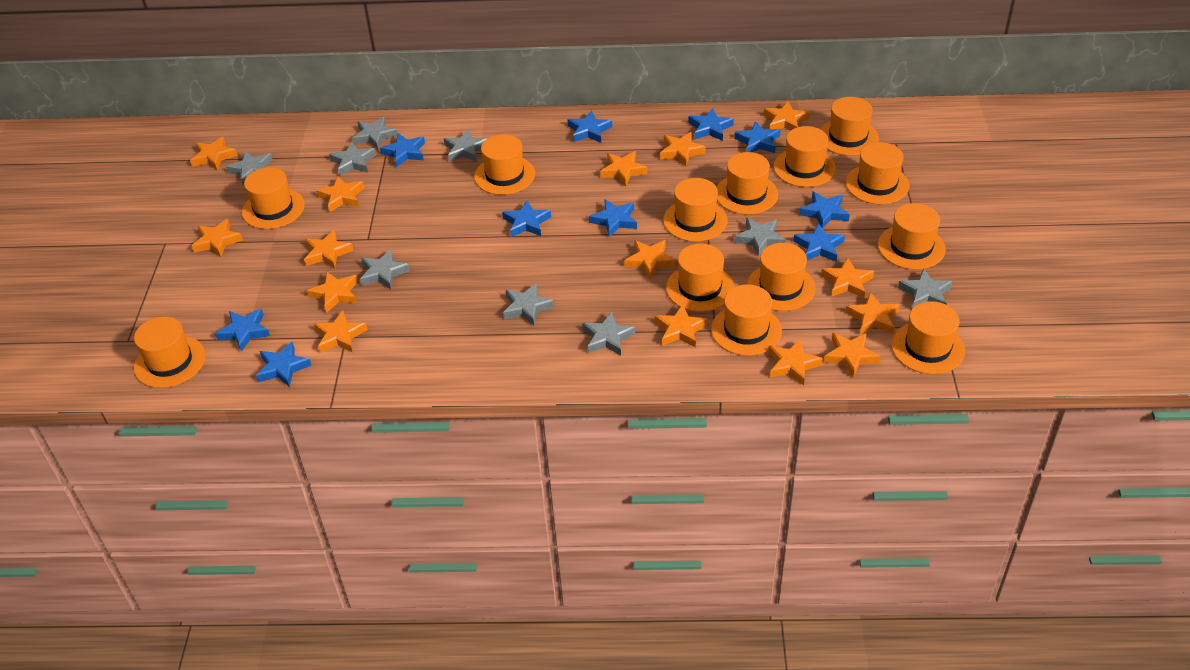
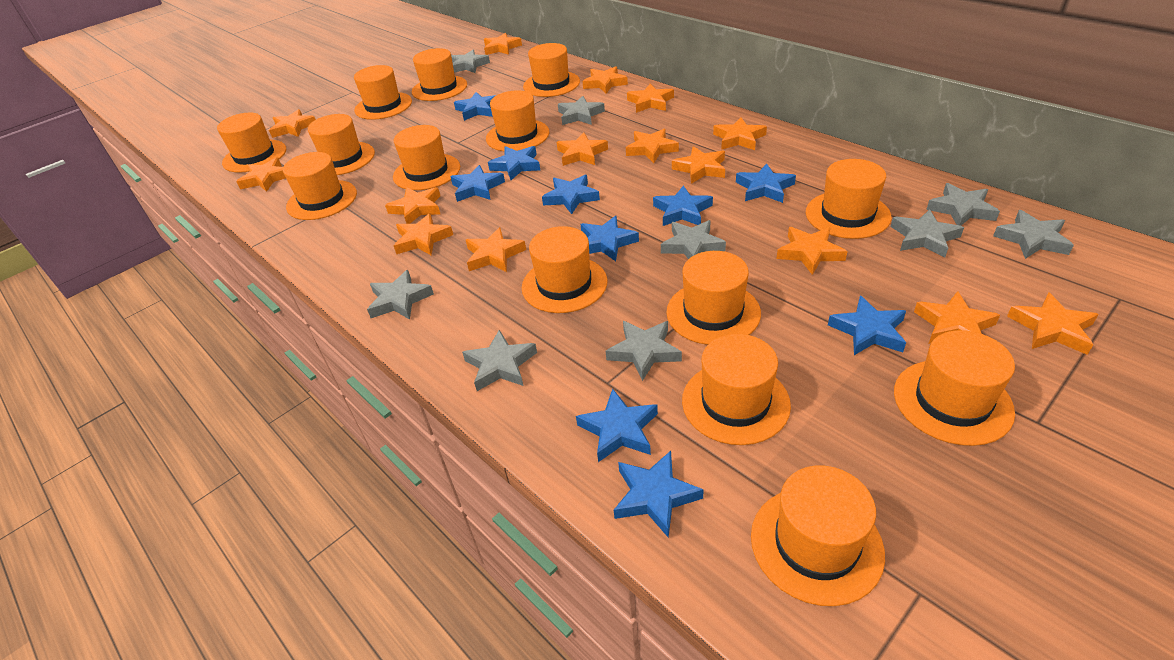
orange hat: 13 -> 14

